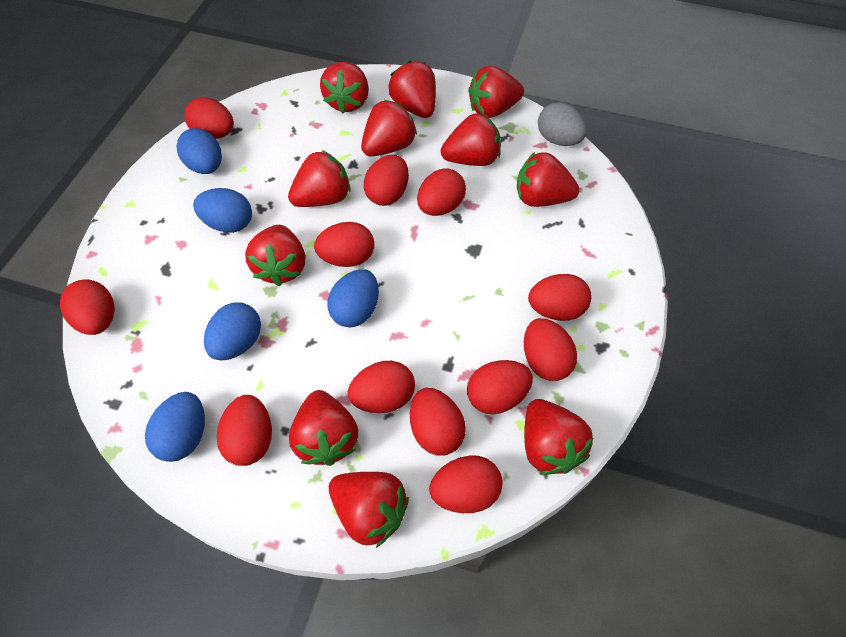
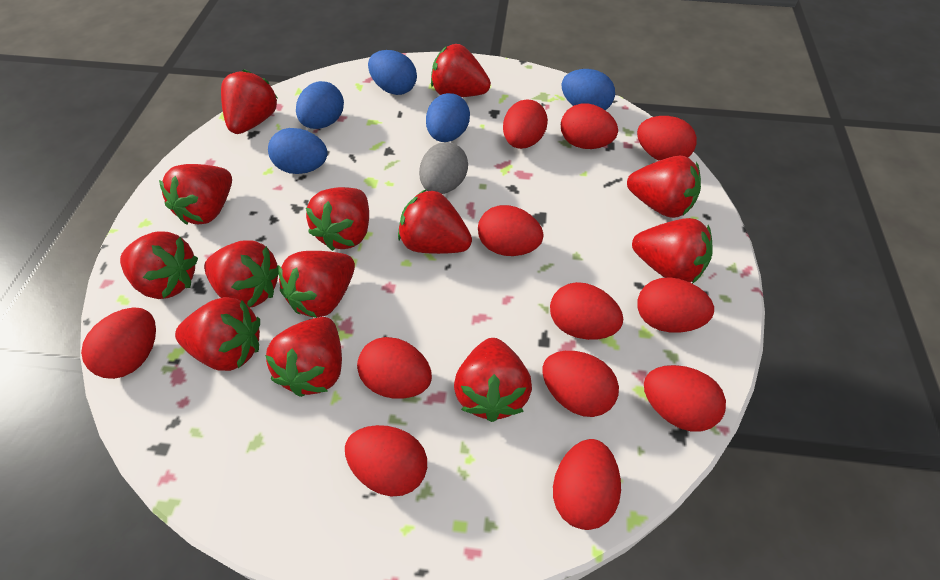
red strawberry: 11 -> 13

